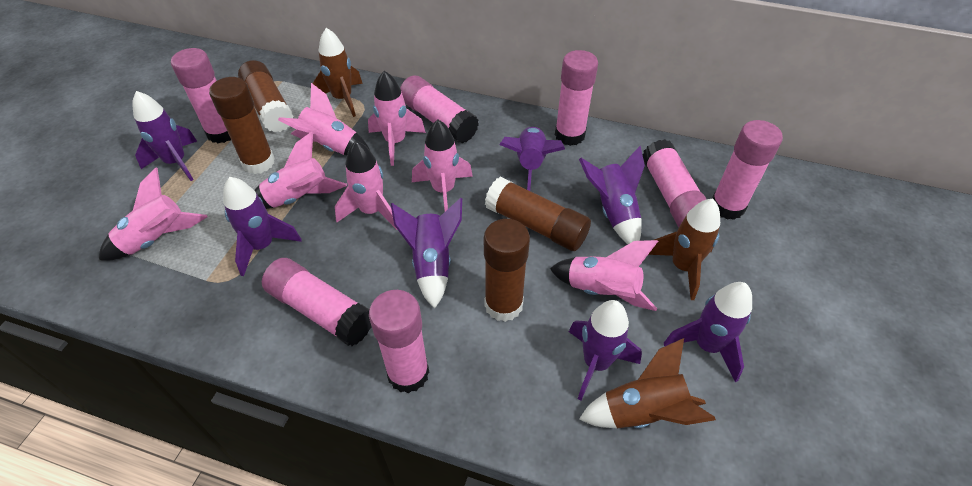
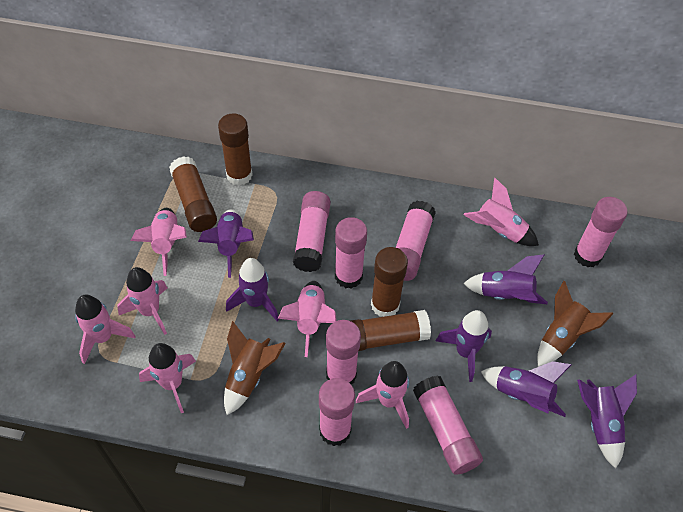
brown rocket: 3 -> 2
purple rocket: 7 -> 6

